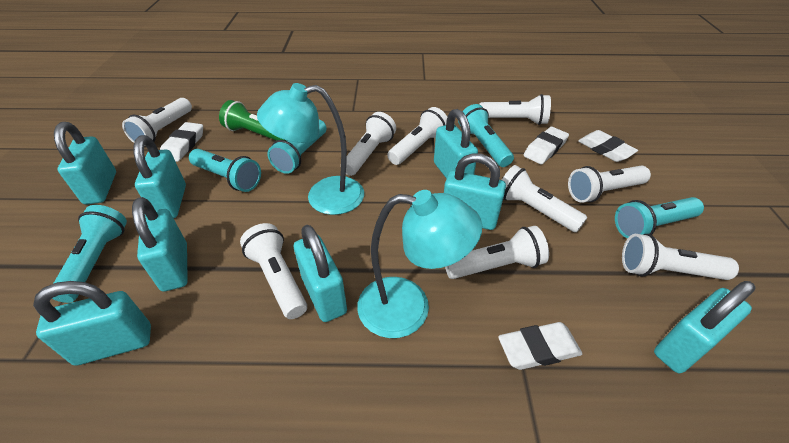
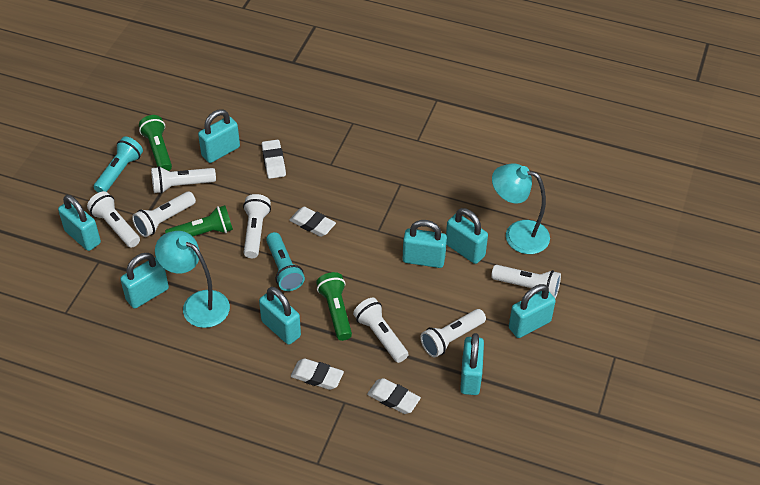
green flashlight: 1 -> 3
turquoise flashlight: 5 -> 2
white flashlight: 9 -> 7

